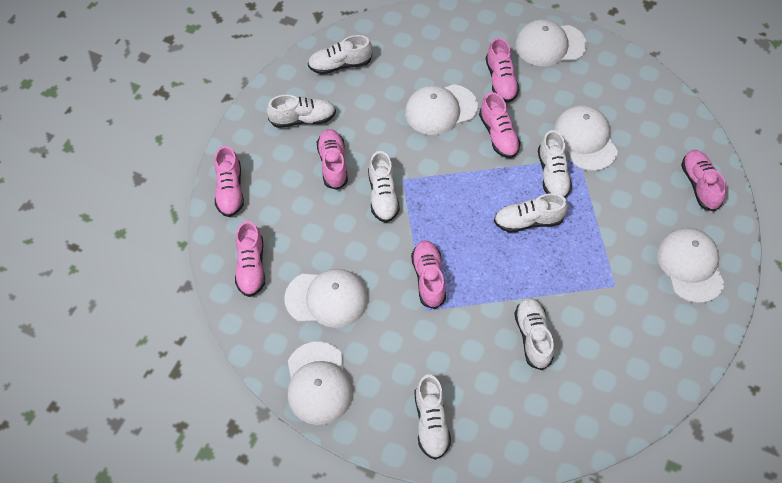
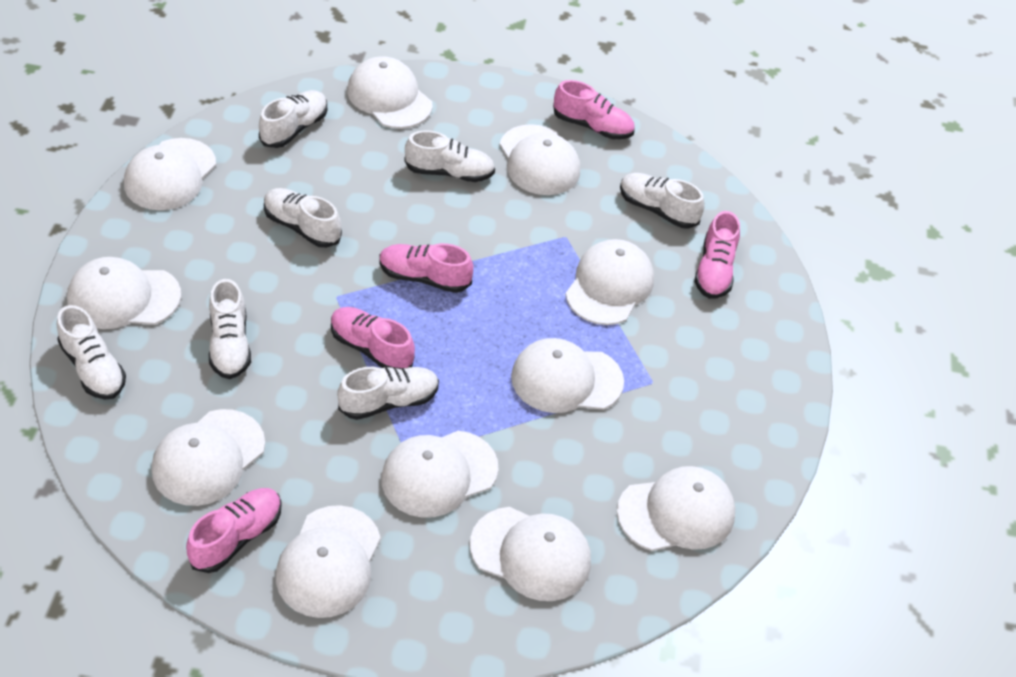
pink shoe: 7 -> 5
white cap: 6 -> 11

